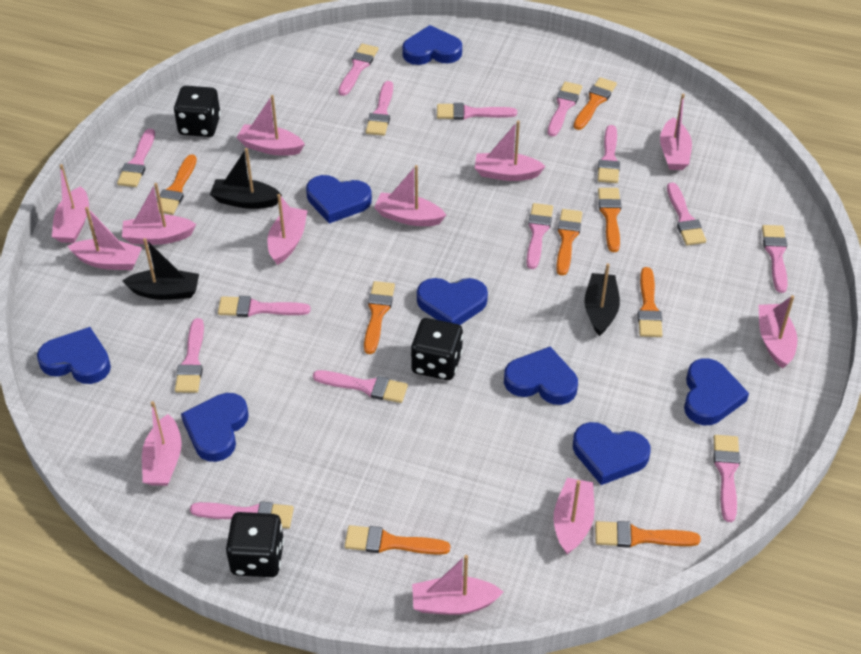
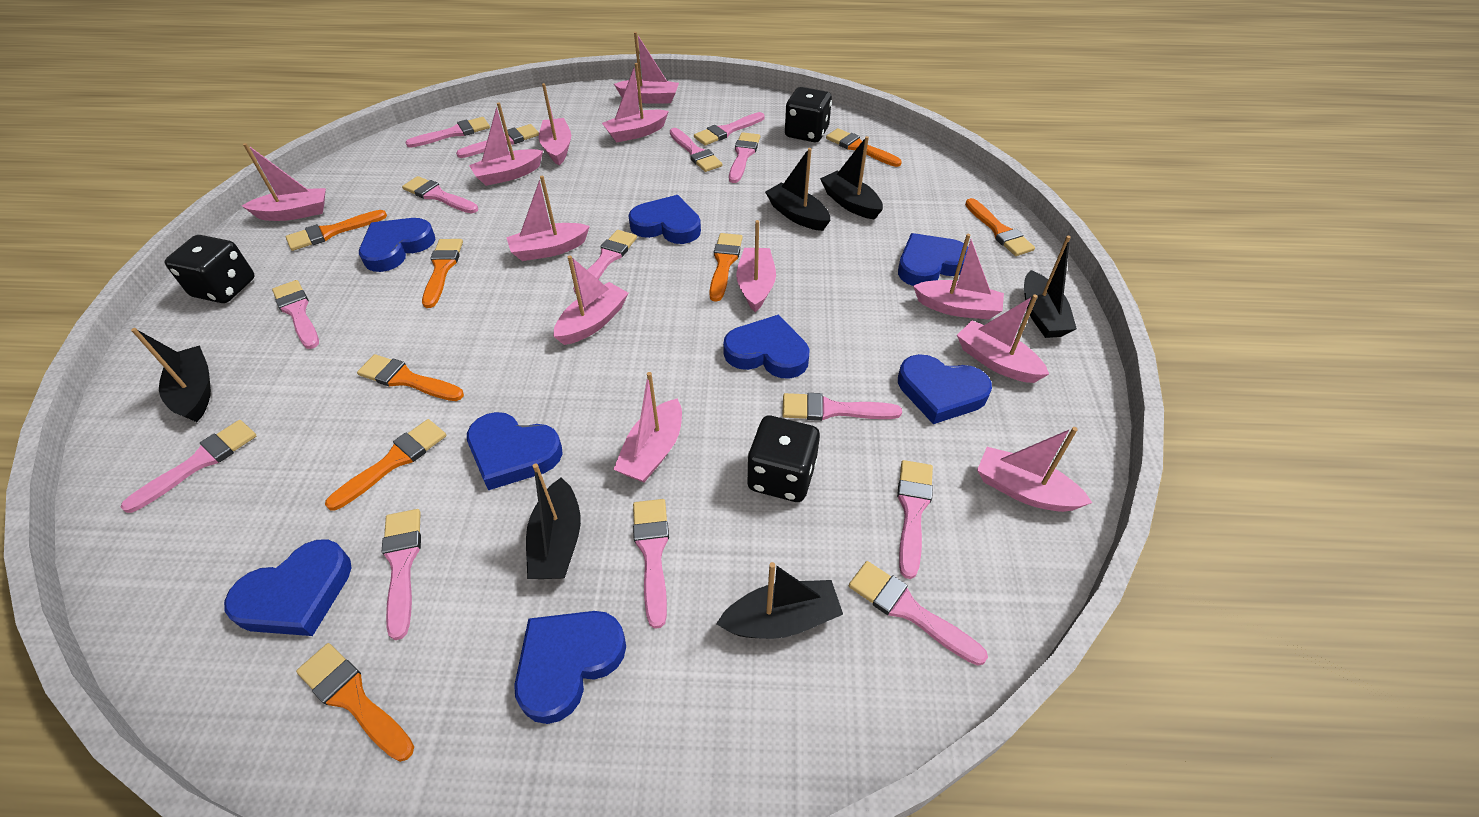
black boat: 3 -> 6

